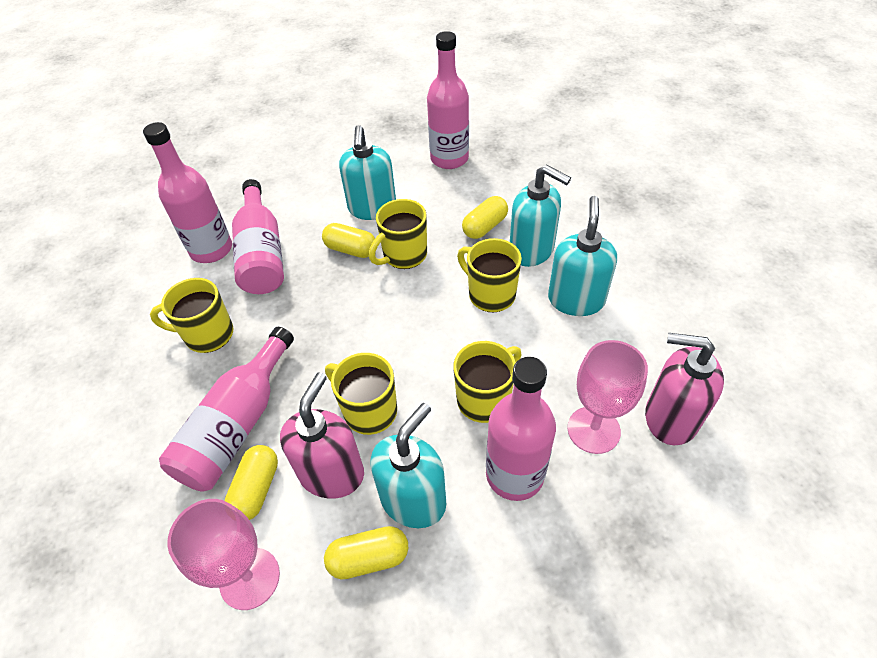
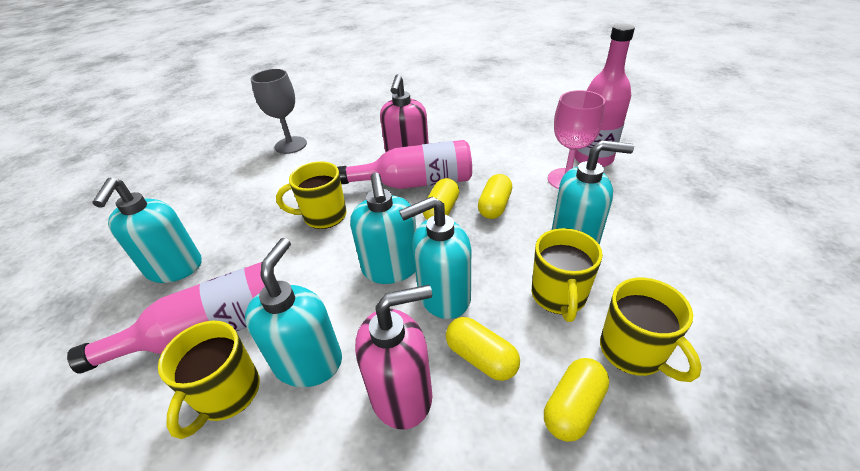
grey goblet: 0 -> 1
pink bottle: 5 -> 3
pink goblet: 2 -> 1
turquoise soap dispenser: 4 -> 5
yellow mug: 5 -> 4

